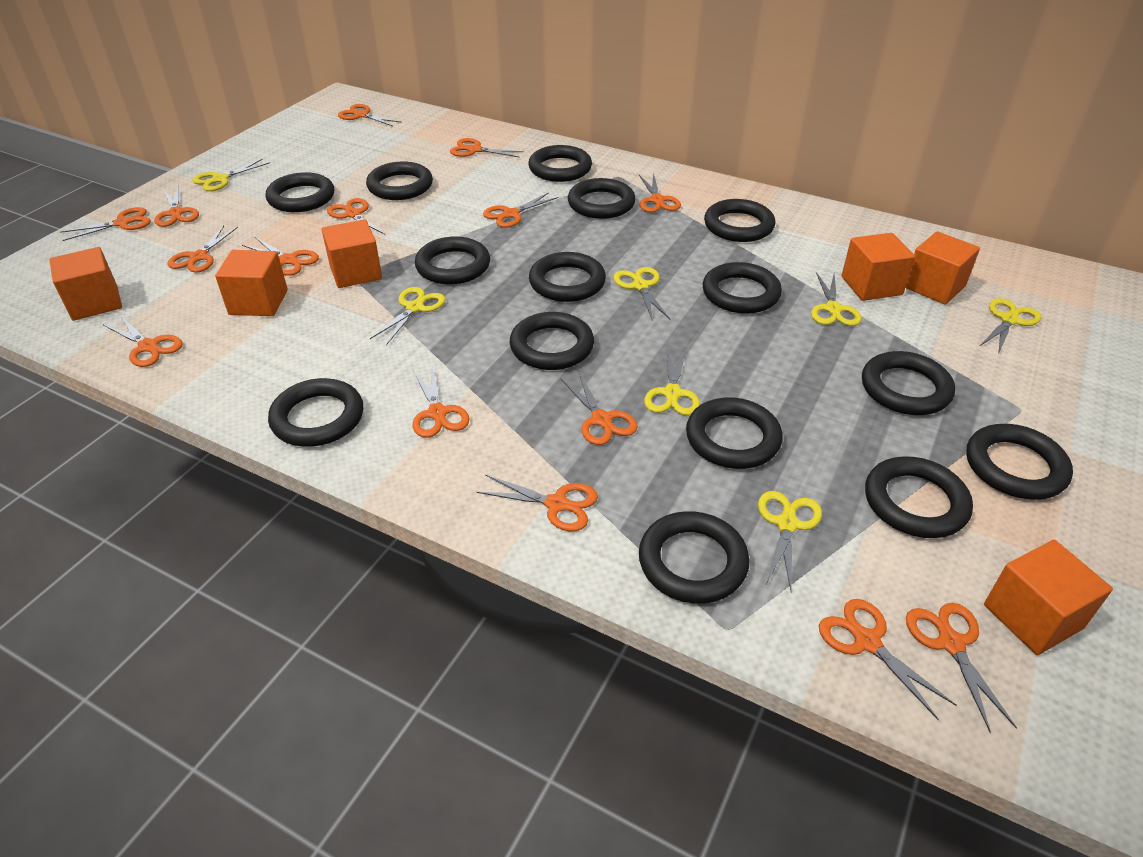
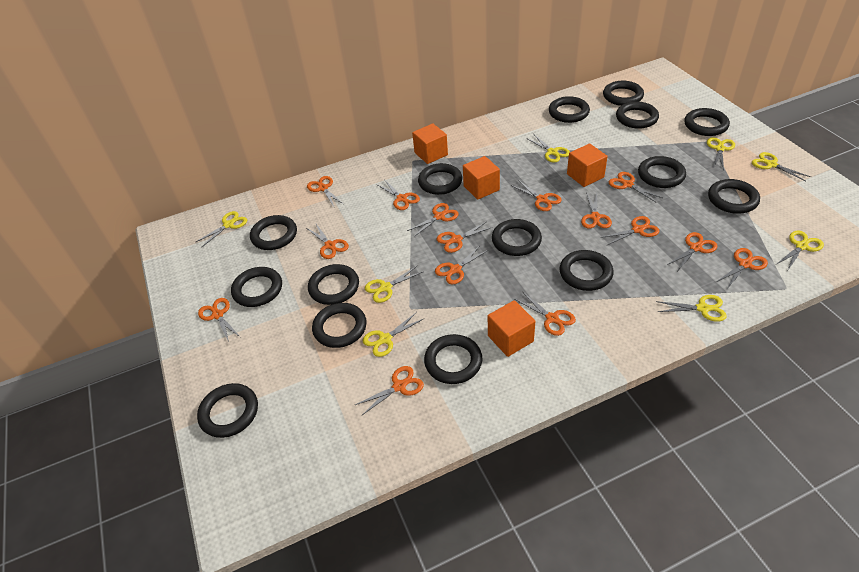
orange cube: 6 -> 4
yellow scissors: 7 -> 8

